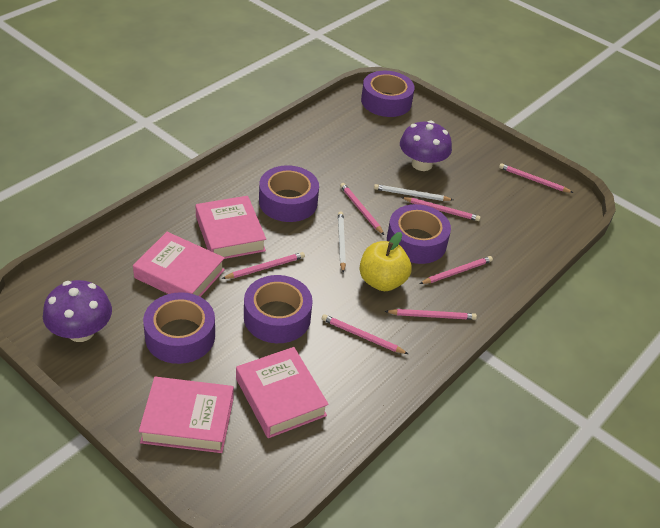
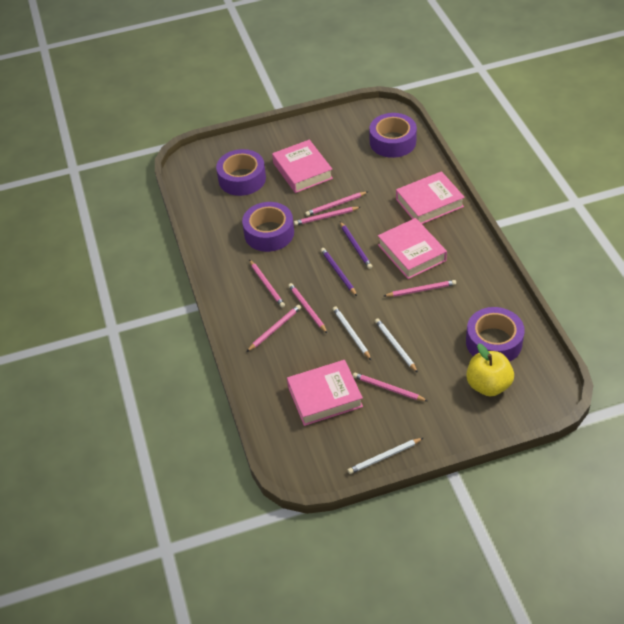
purple mushroom: 2 -> 0
purple pencil: 0 -> 2
purple tape: 5 -> 4
white pencil: 2 -> 3

